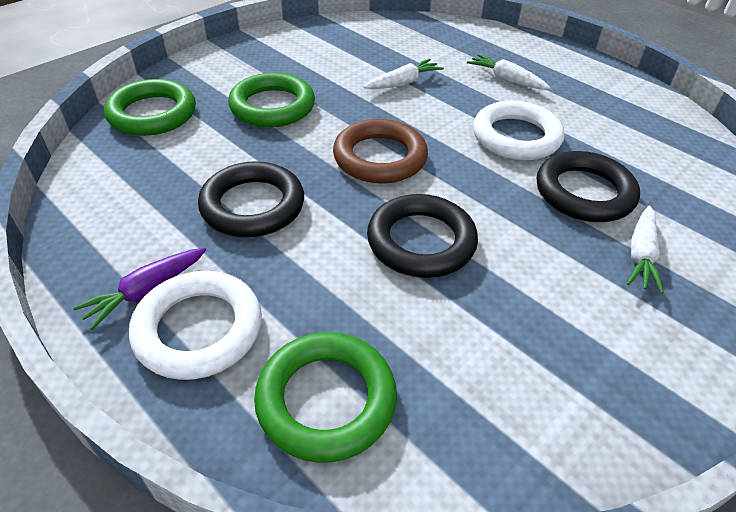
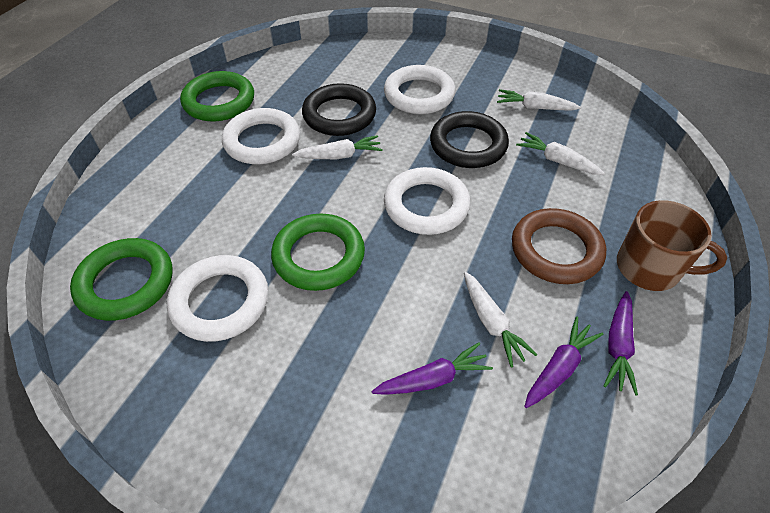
black ring: 3 -> 2
brown mug: 0 -> 1
purple carrot: 1 -> 3
white carrot: 3 -> 4
white ring: 2 -> 4

